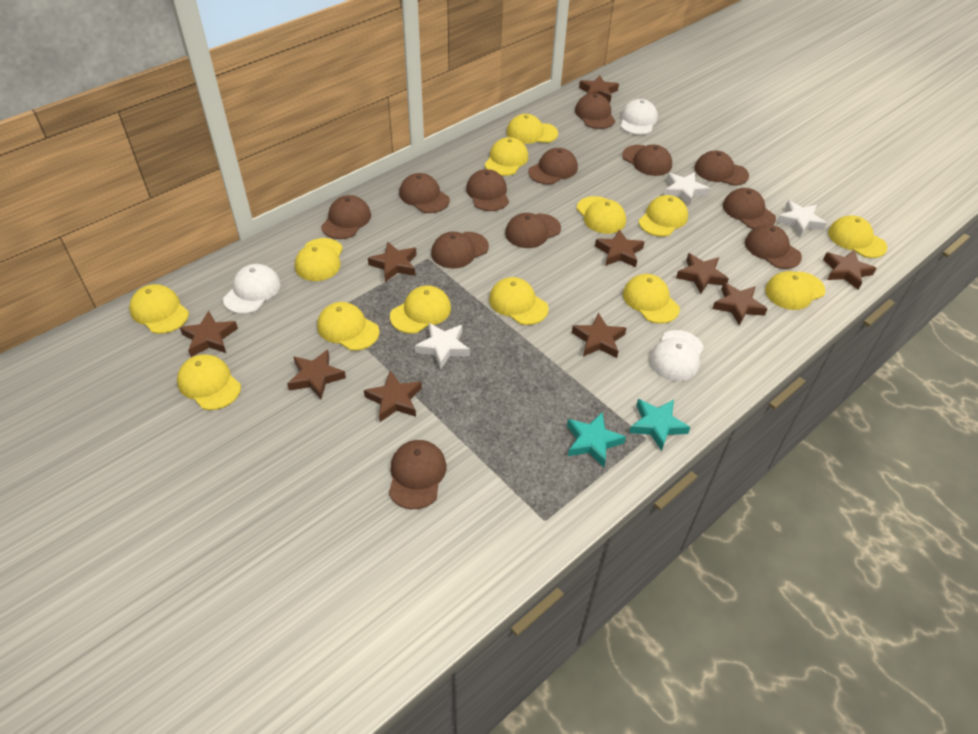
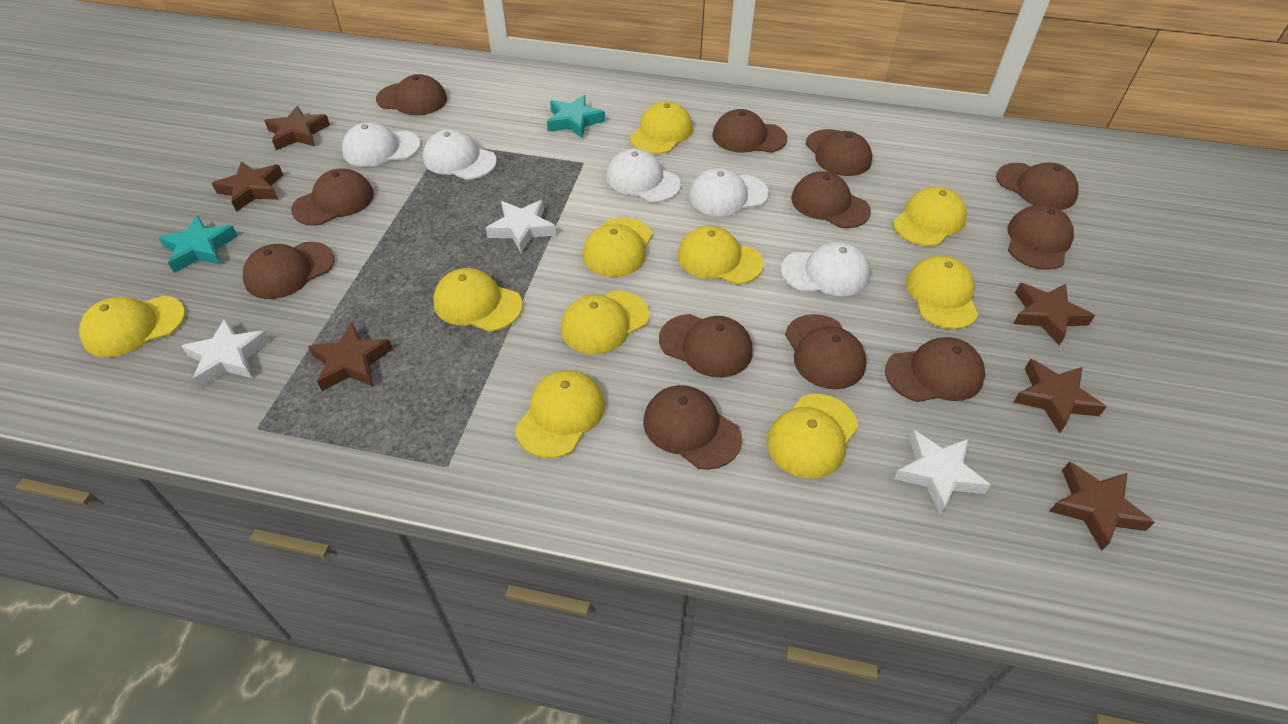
brown star: 10 -> 6
white cap: 3 -> 5
yellow cap: 13 -> 10

